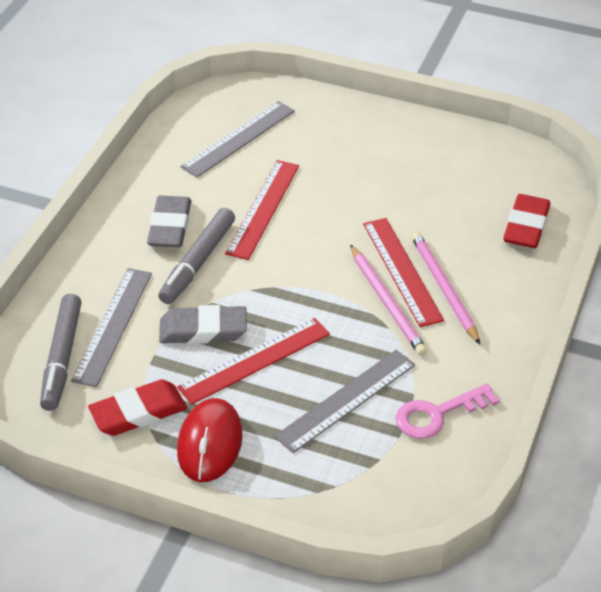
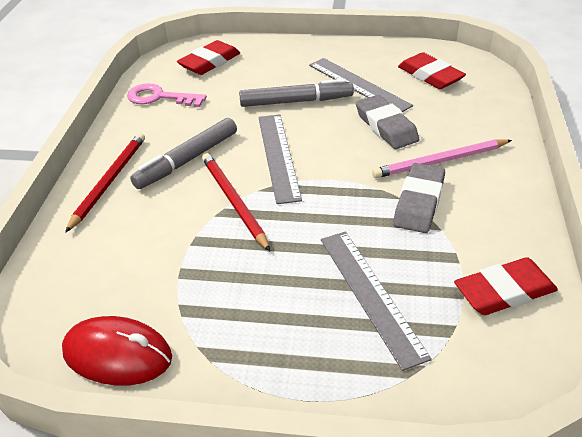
pink pencil: 2 -> 1
red eraser: 2 -> 3
red pencil: 0 -> 2
red ruler: 3 -> 0

